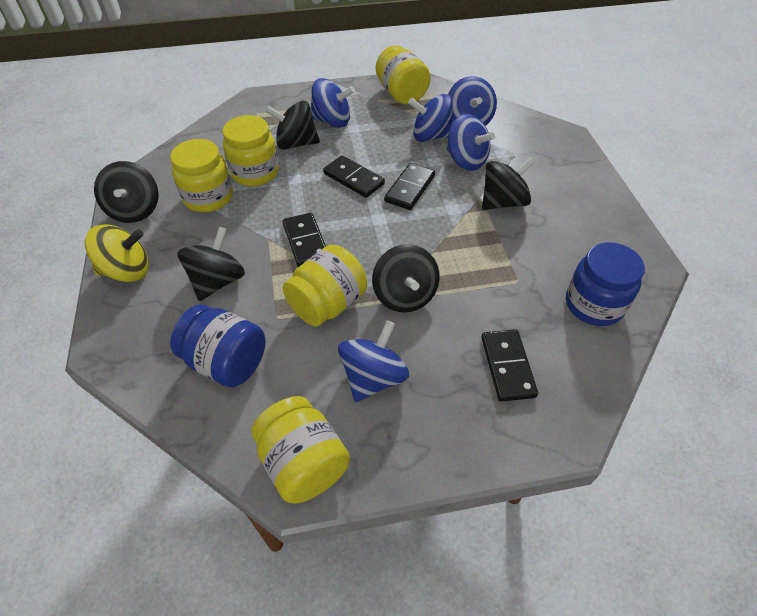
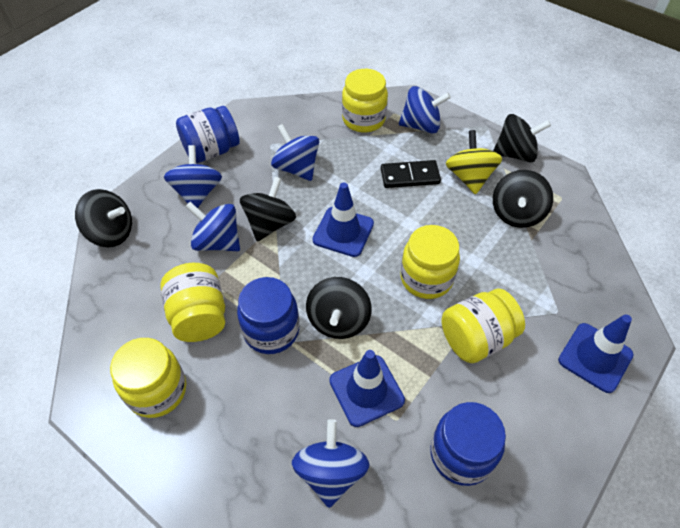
black domino: 4 -> 1
blue jar: 2 -> 3
blue traffic cone: 0 -> 3

